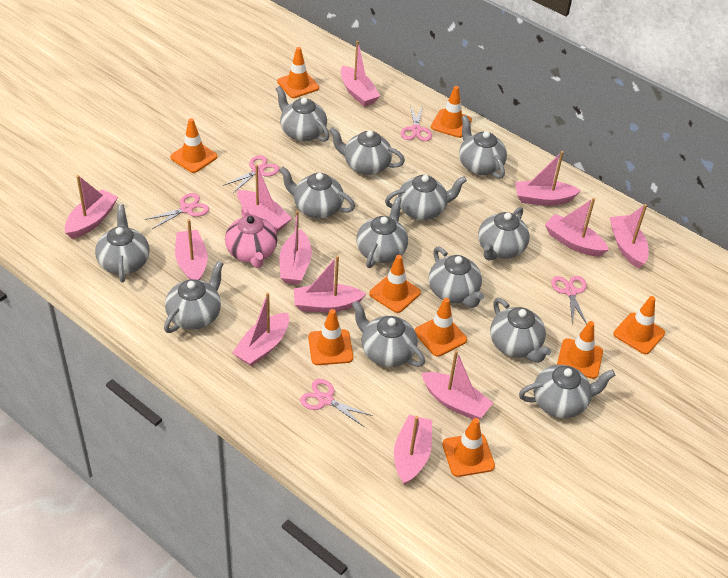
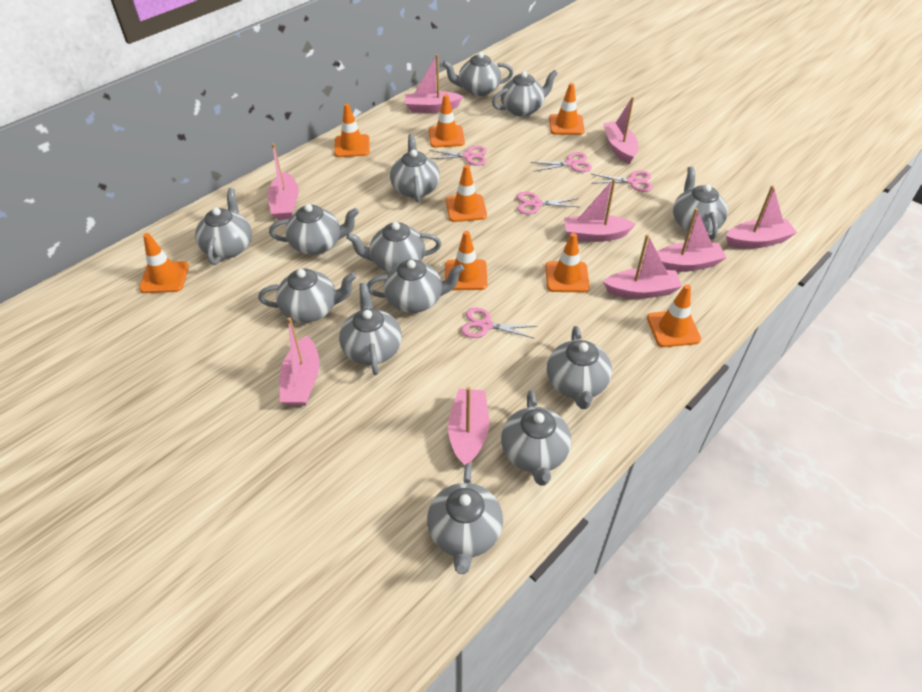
orange traffic cone: 9 -> 8
pink boat: 12 -> 9
pink teapot: 1 -> 0

